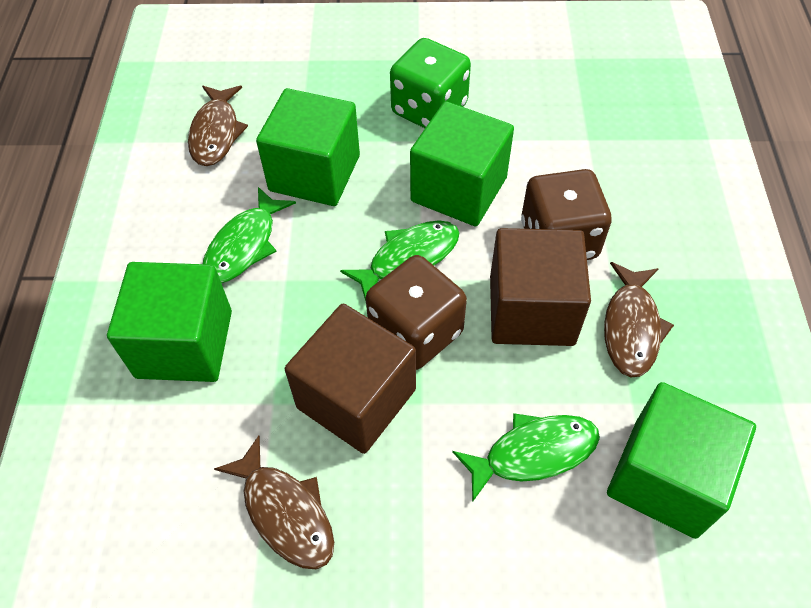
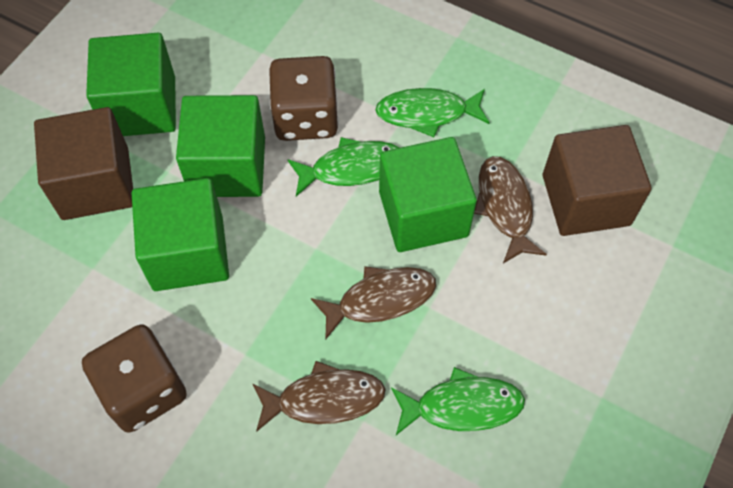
green dice: 1 -> 0

